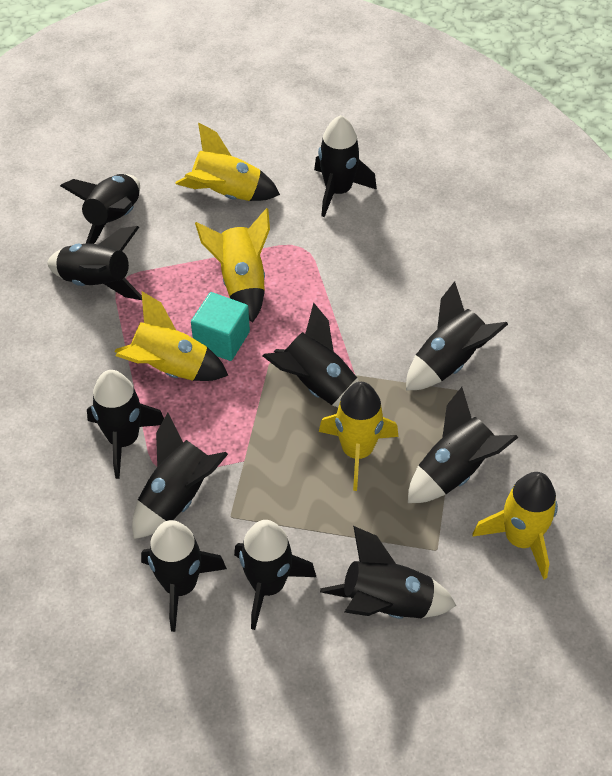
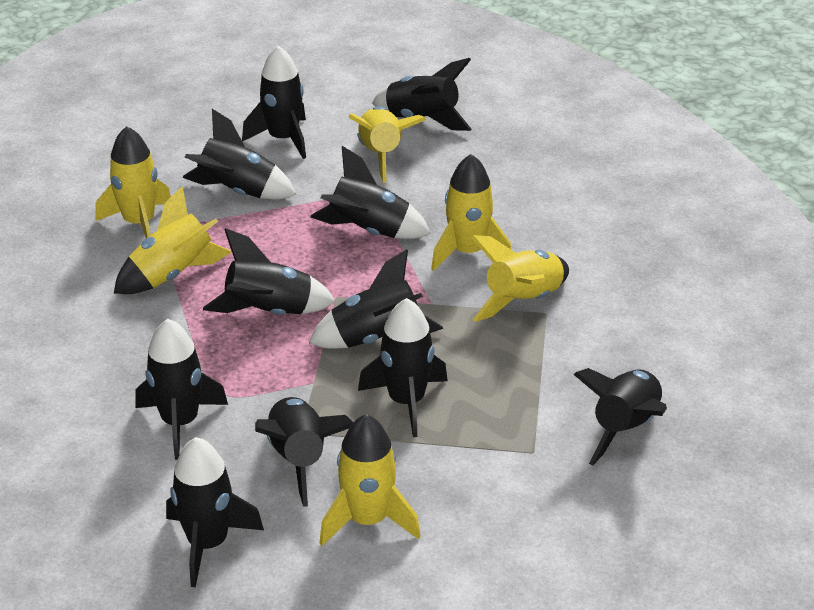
turquoise cube: 1 -> 0
yellow rocket: 5 -> 6

